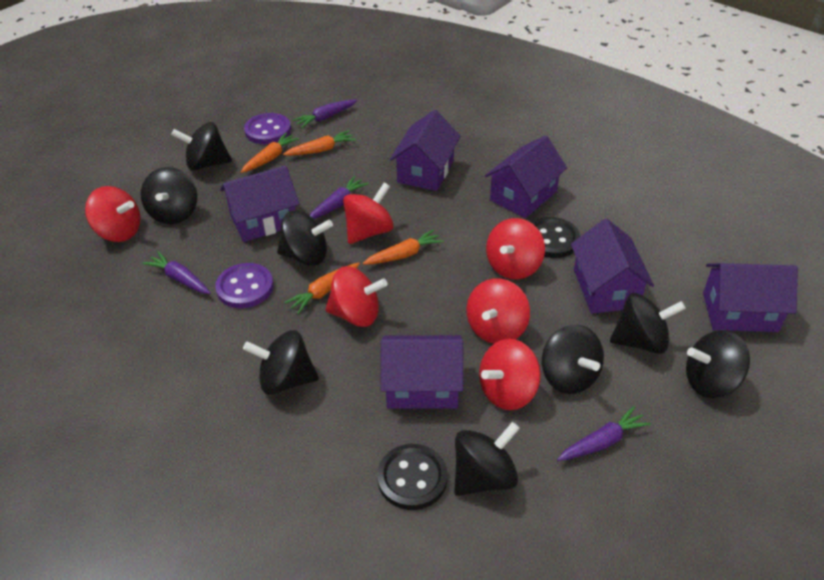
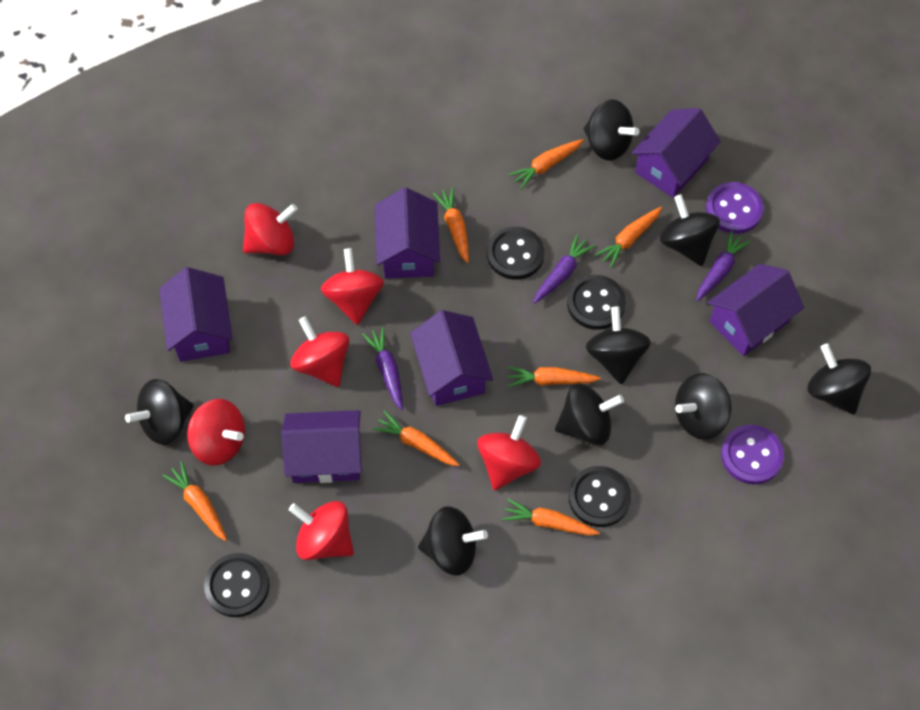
black button: 2 -> 4
orange carrot: 4 -> 7
purple carrot: 4 -> 3

